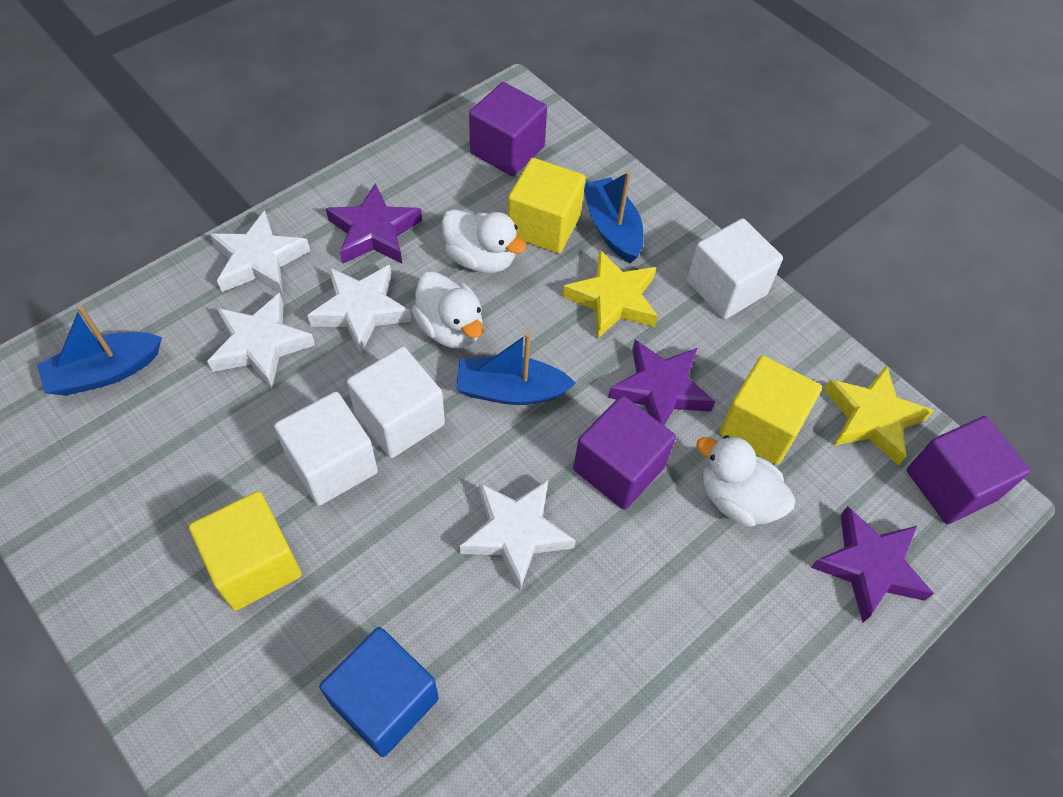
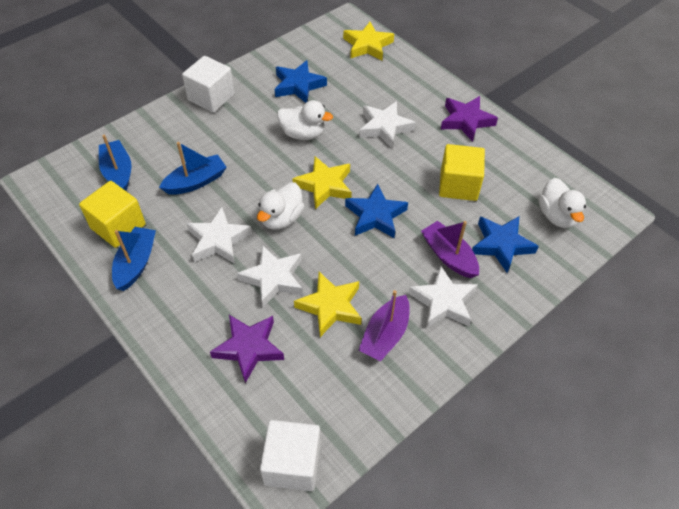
blue cube: 1 -> 0
blue star: 0 -> 3
purple boat: 0 -> 2
purple cube: 3 -> 0
purple star: 3 -> 2
white cube: 3 -> 2
yellow cube: 3 -> 2
yellow star: 2 -> 3

